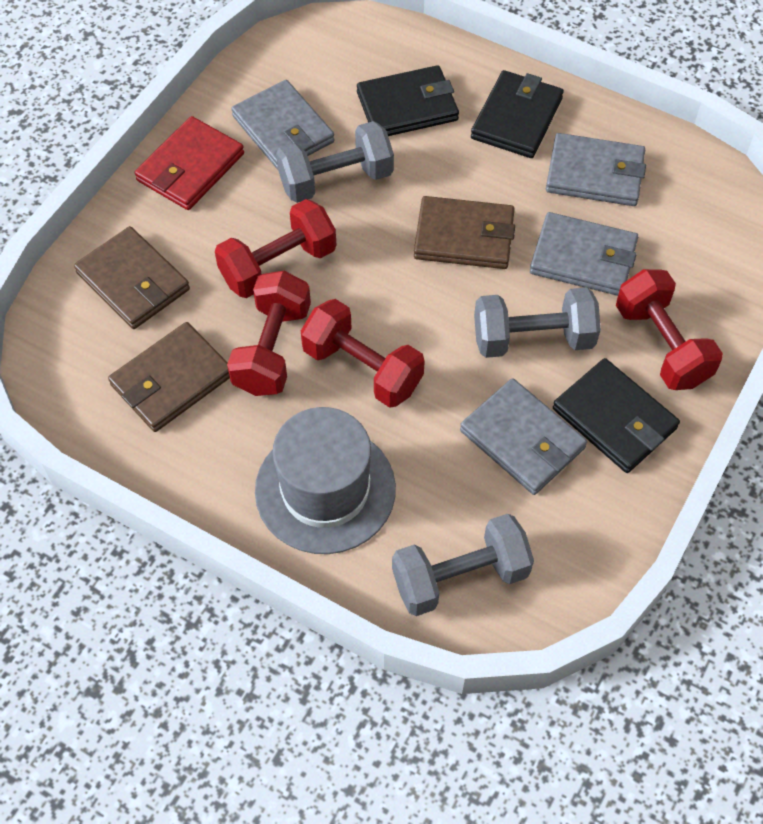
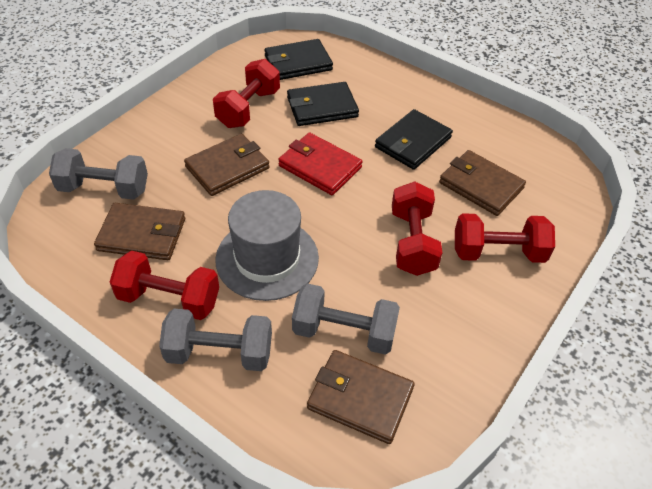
brown wallet: 3 -> 4
grey wallet: 4 -> 0

